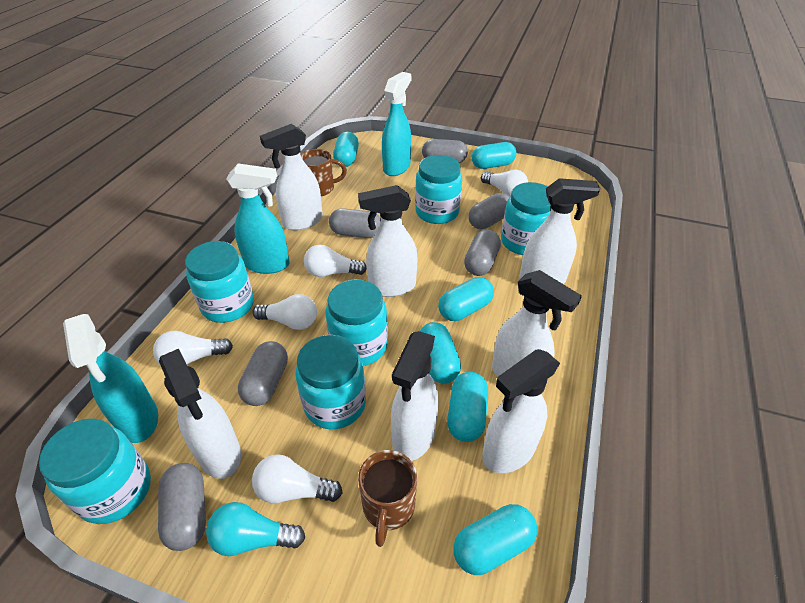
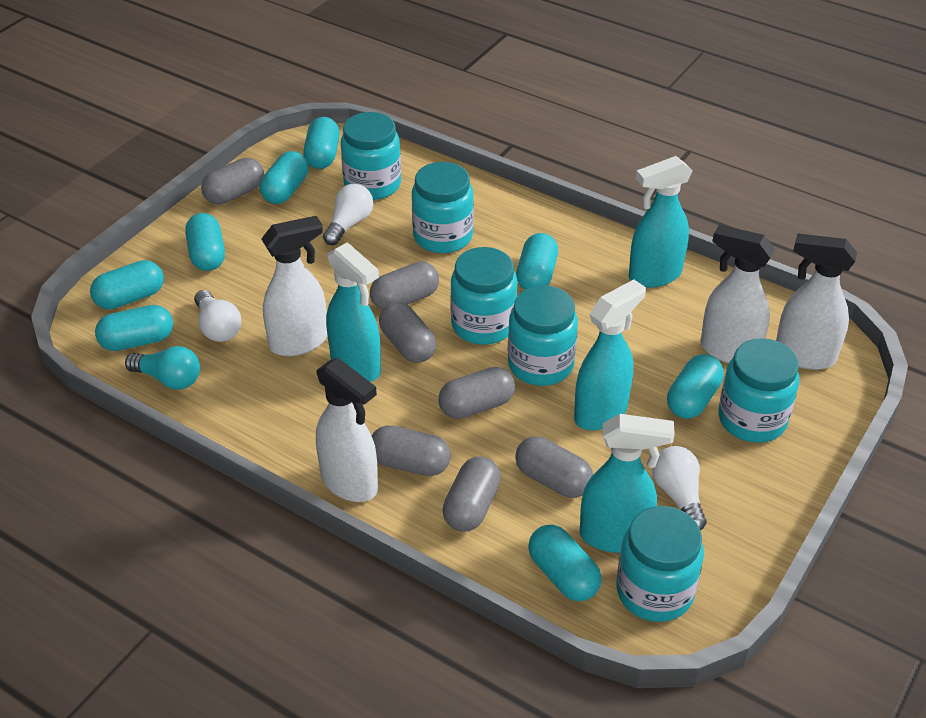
brown mug: 2 -> 0
grey capsule: 6 -> 7
turquoise capsule: 6 -> 8
turquoise spray bottle: 3 -> 4
white light bulb: 5 -> 3
white spray bottle: 7 -> 4

